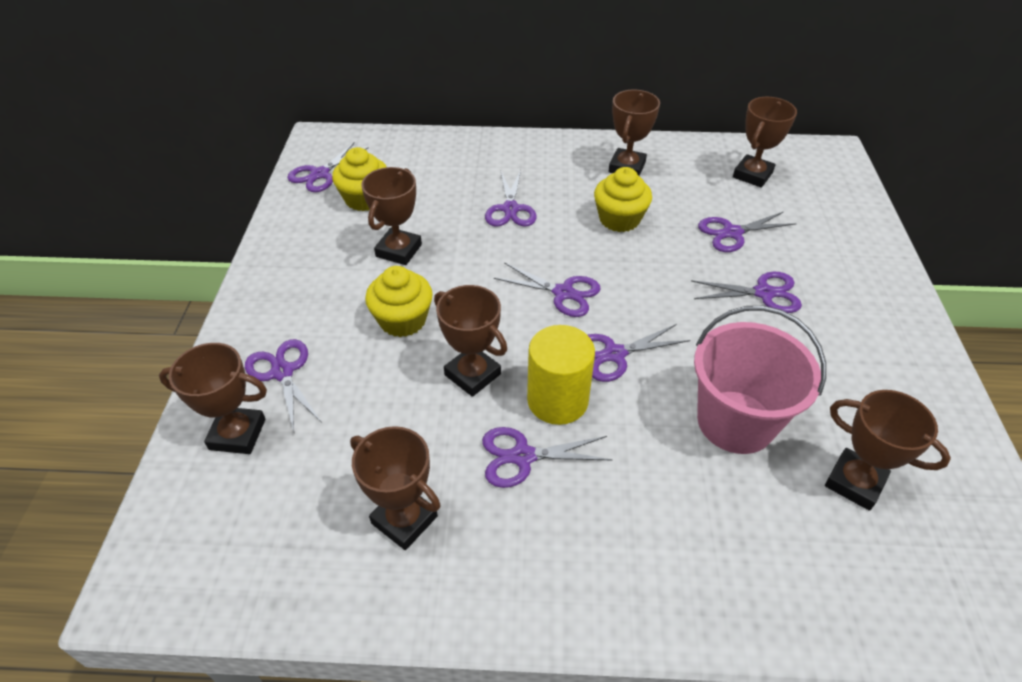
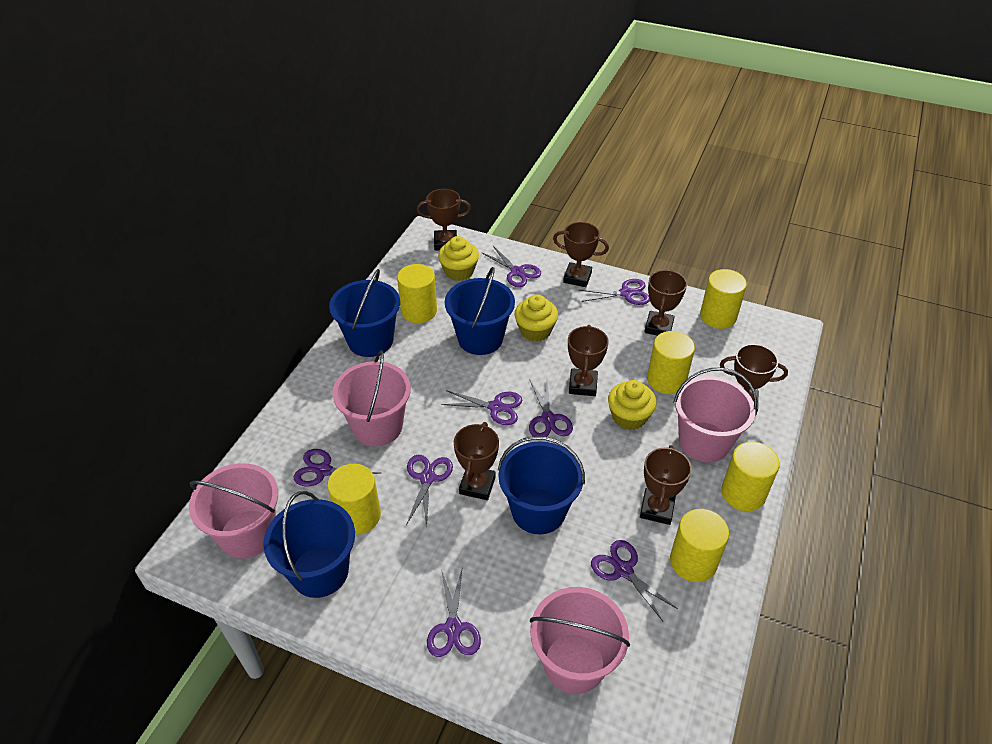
blue bucket: 0 -> 4
pink bucket: 1 -> 4
yellow cylinder: 1 -> 6

